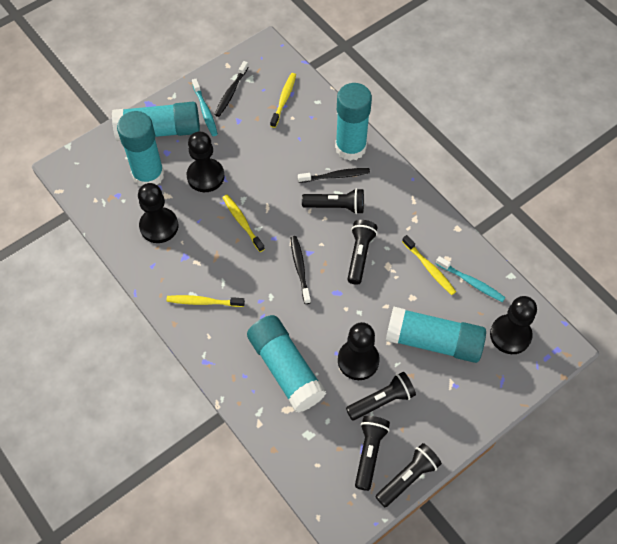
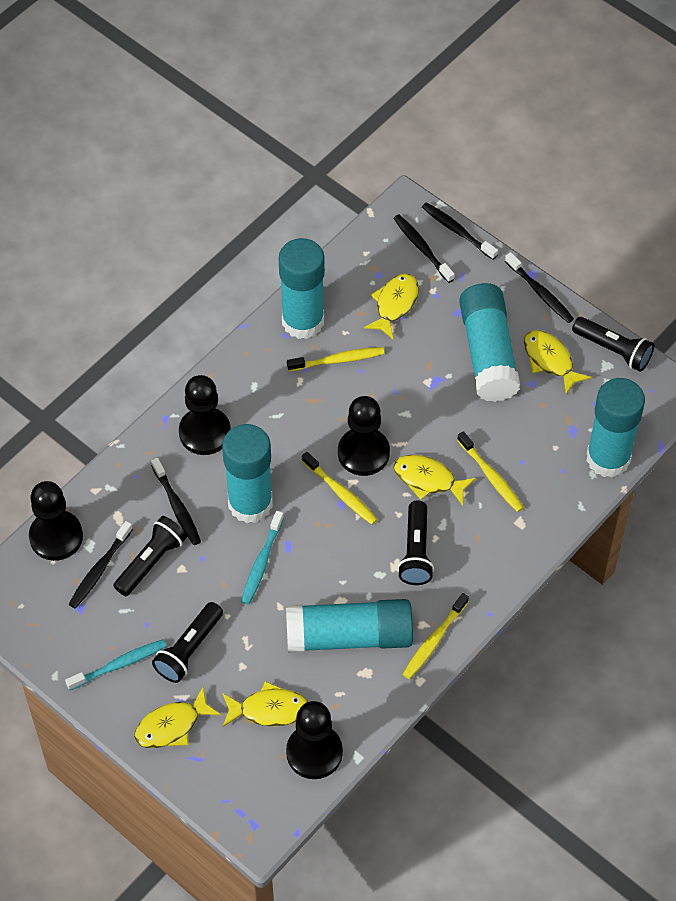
black flashlight: 5 -> 4
black toothbrush: 3 -> 5
yellow fish: 0 -> 5

